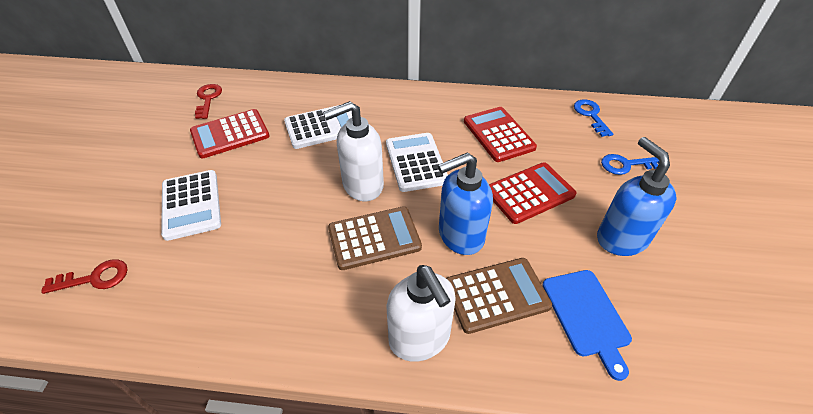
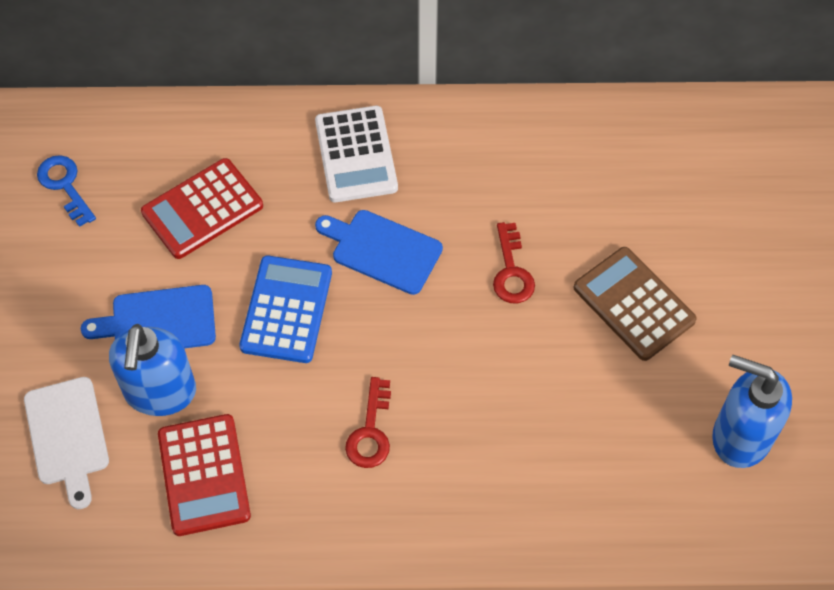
blue calculator: 0 -> 1
blue cutting board: 1 -> 2
blue key: 2 -> 1
brown calculator: 2 -> 1
red calculator: 3 -> 2
white calculator: 3 -> 1
white cutting board: 0 -> 1
white soap dispenser: 2 -> 0

